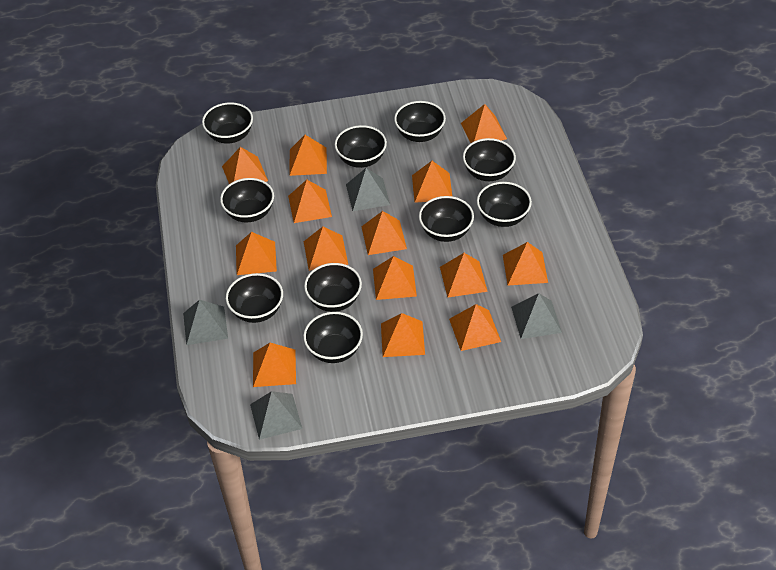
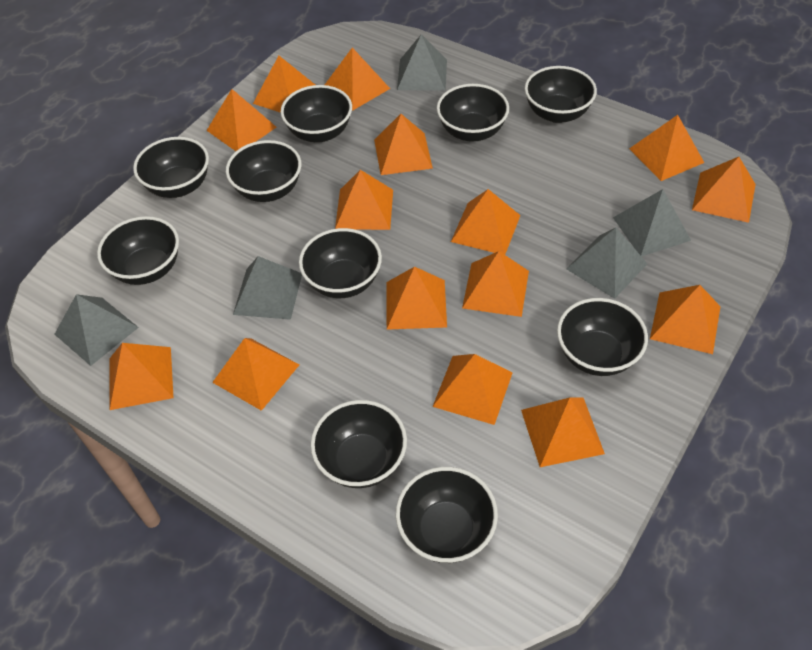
grey pyramid: 4 -> 5
orange pyramid: 14 -> 15

